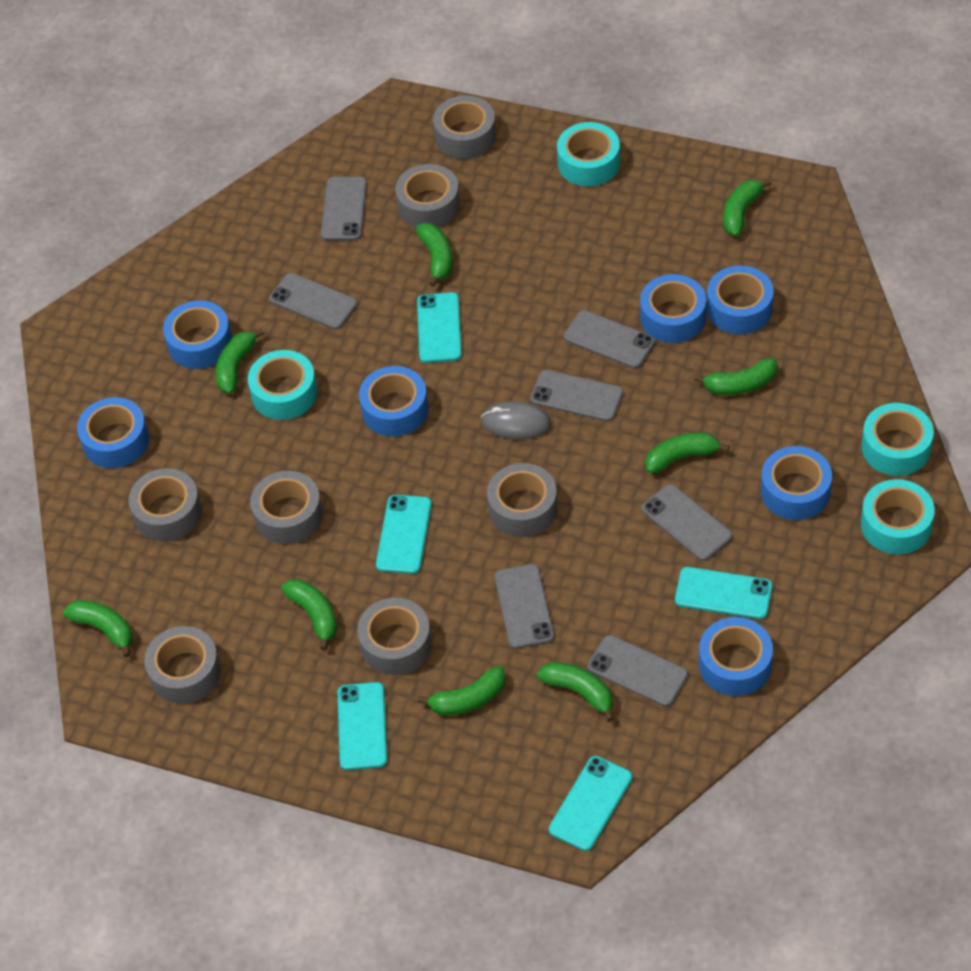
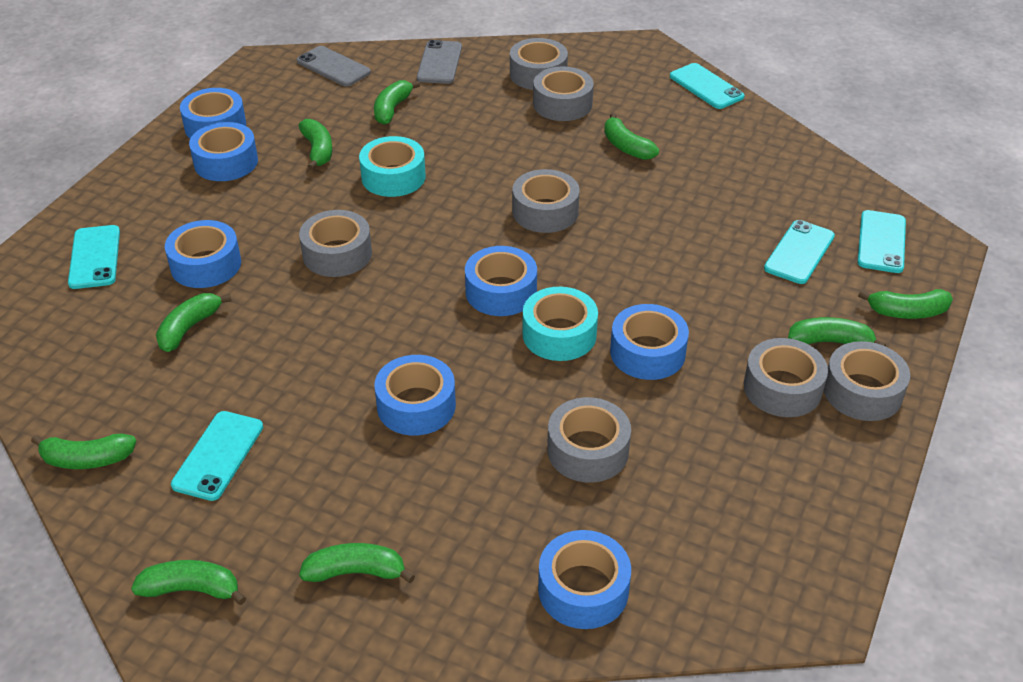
grey mouse: 1 -> 0
grey phone: 7 -> 2
turquoise tape: 4 -> 2

